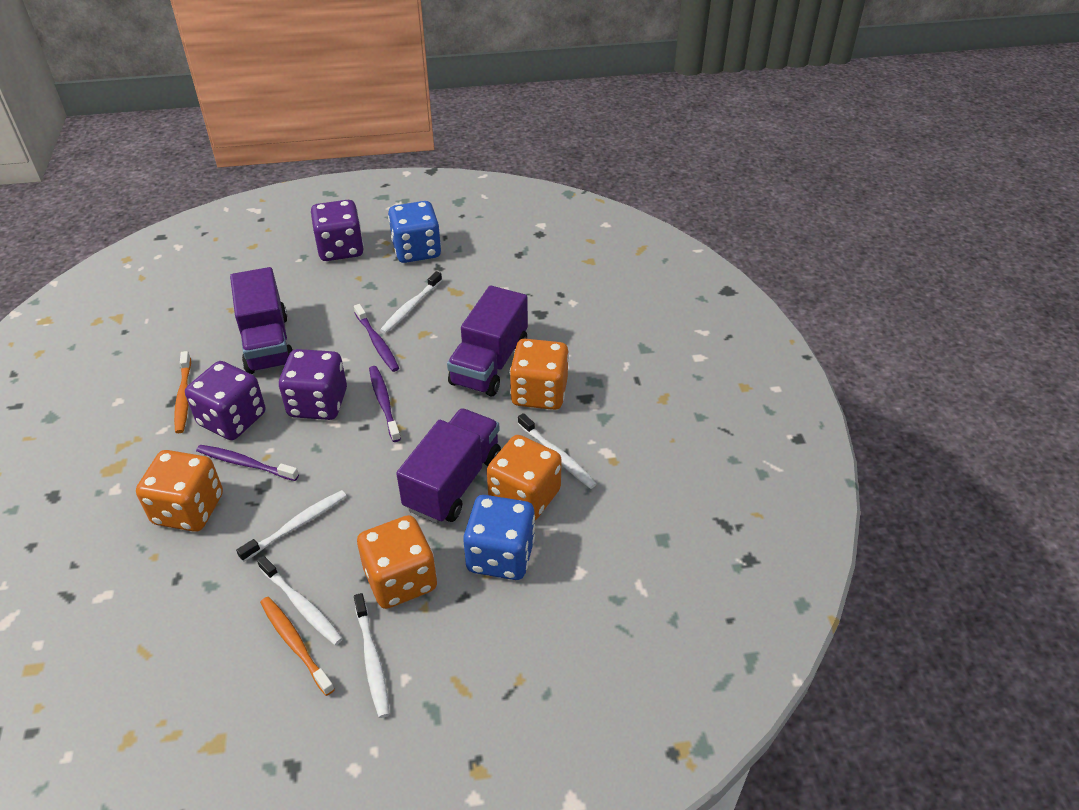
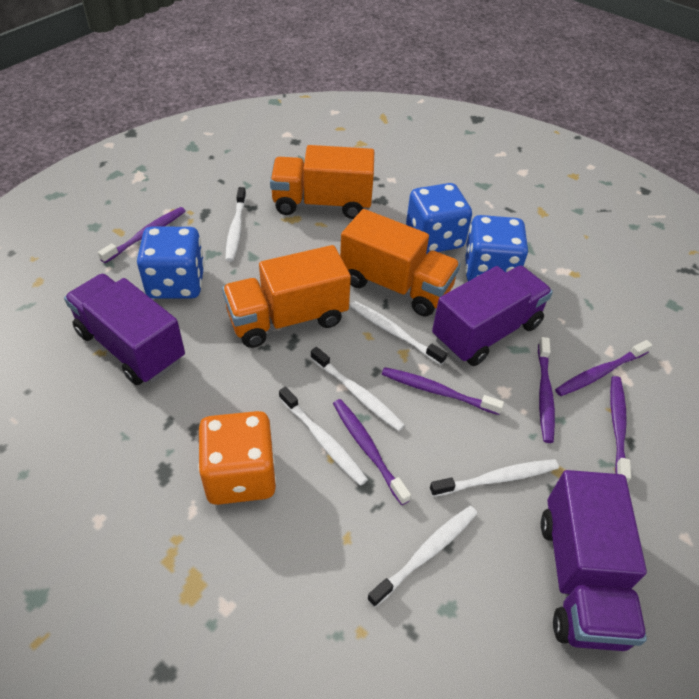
blue dice: 2 -> 3
orange dice: 4 -> 1
orange toothbrush: 2 -> 0
orange truck: 0 -> 3
purple dice: 3 -> 0
purple toothbrush: 3 -> 6
white toothbrush: 5 -> 6

